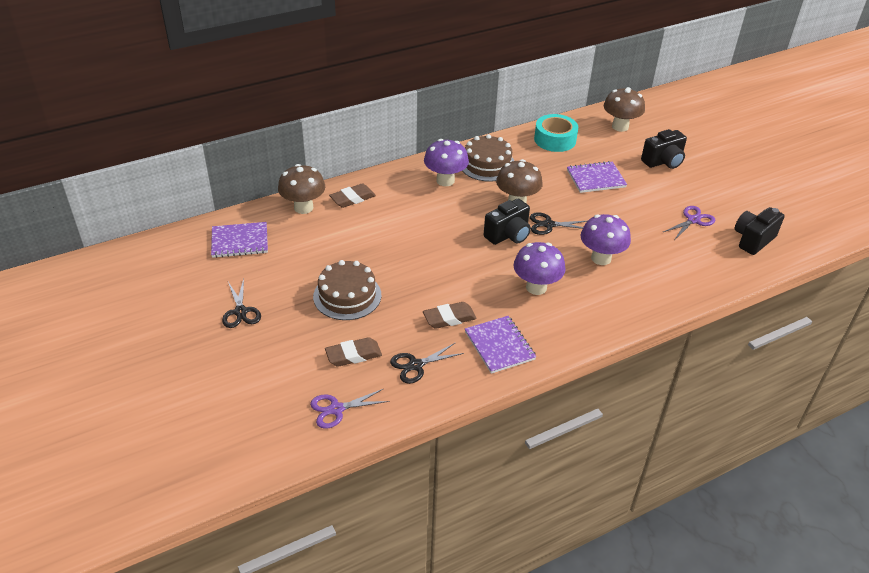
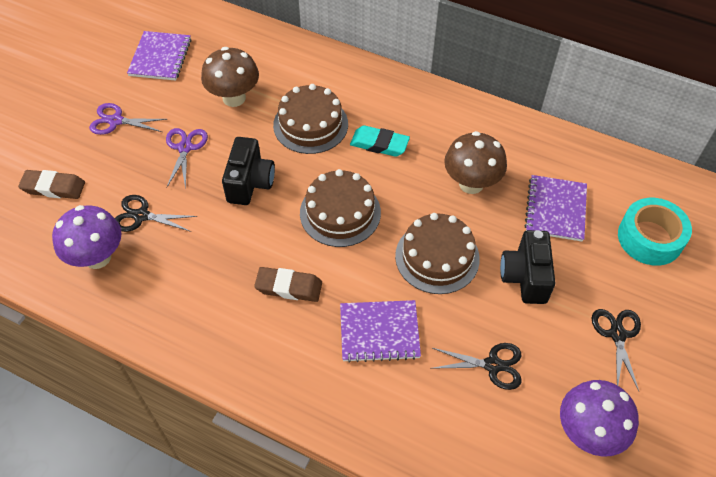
black camera: 3 -> 2
brown cake: 2 -> 3
brown eraser: 3 -> 2
brown mushroom: 3 -> 2
purple mushroom: 3 -> 2
turquoise eraser: 0 -> 1

